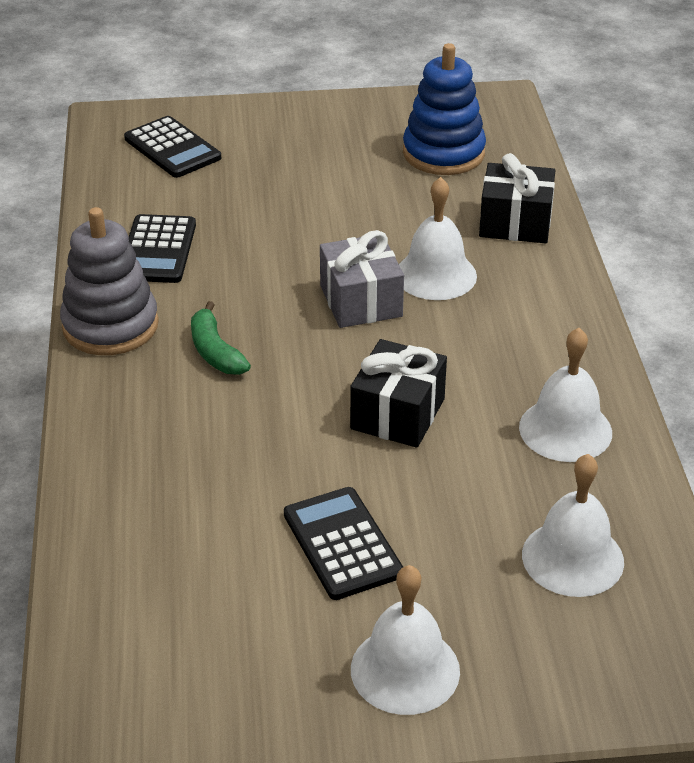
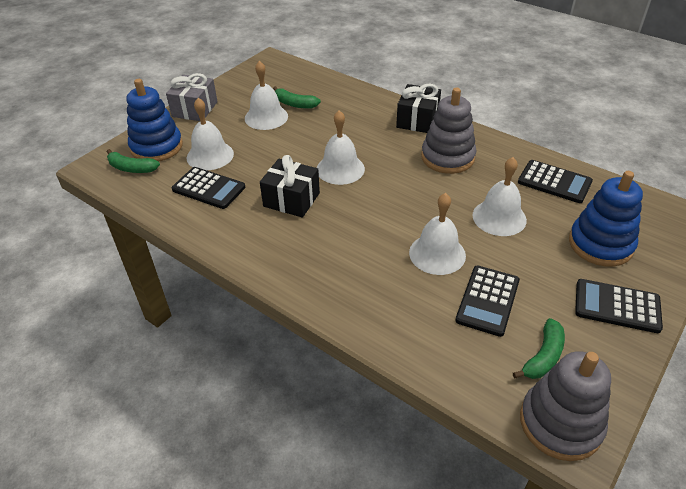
black calculator: 3 -> 4
blue stacking toy: 1 -> 2
green banana: 1 -> 3
grey stacking toy: 1 -> 2
white bell: 4 -> 5

